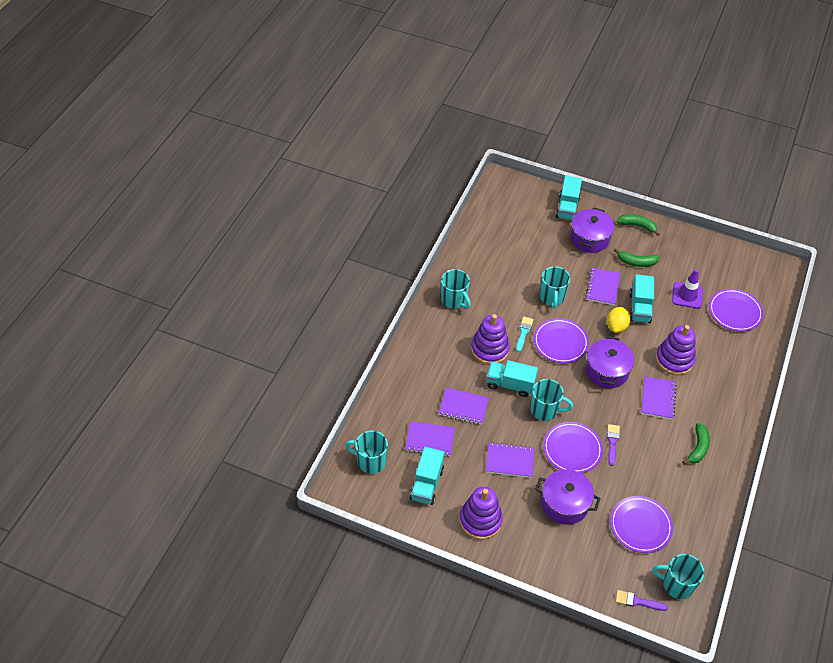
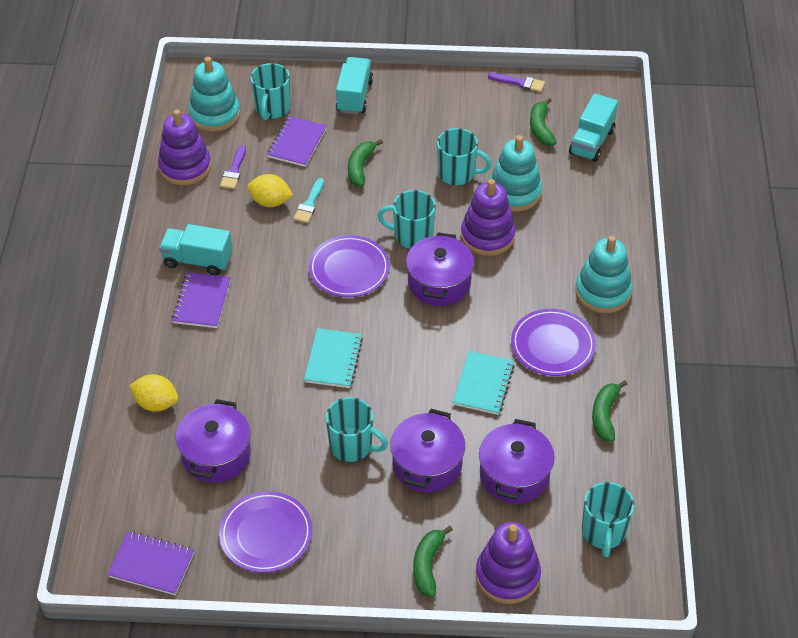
green banana: 3 -> 4
purple notebook: 5 -> 3
purple plate: 4 -> 3
purple pot: 3 -> 4
purple traffic cone: 1 -> 0
turquoise notebook: 0 -> 2
turquoise stacking toy: 0 -> 3
turquoise truck: 4 -> 3
yellow lemon: 1 -> 2

